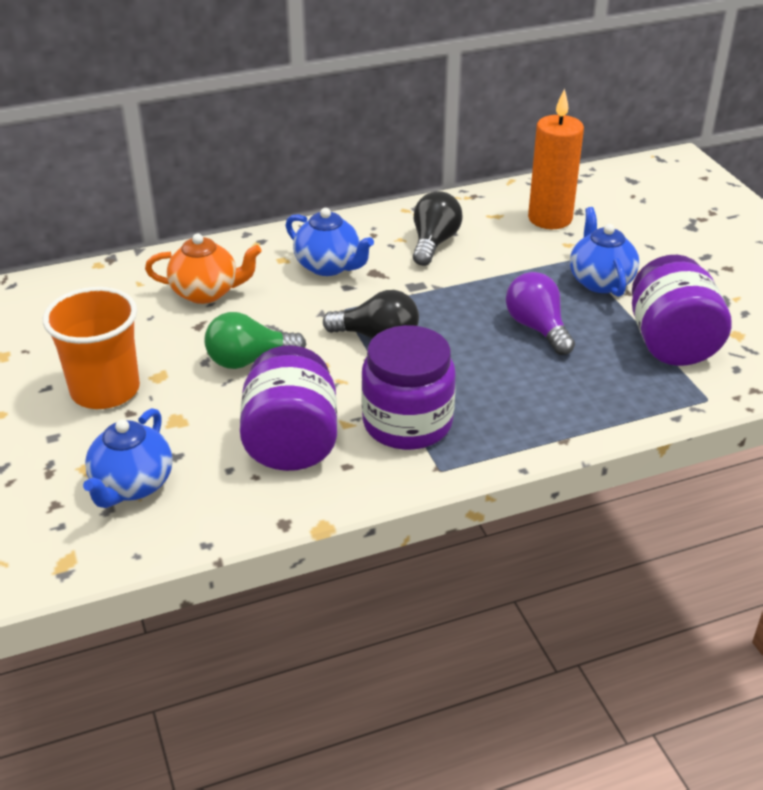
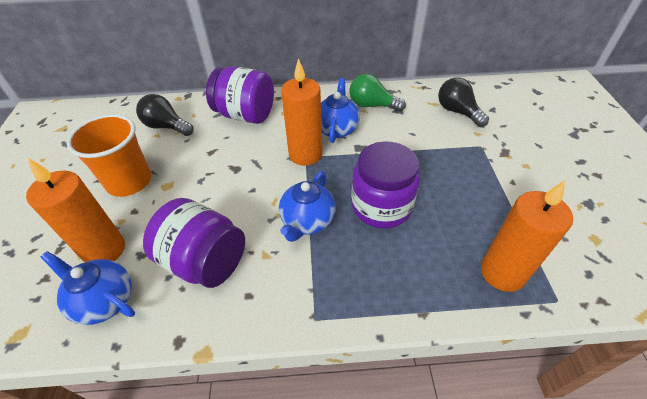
orange candle: 1 -> 3
orange teapot: 1 -> 0
purple light bulb: 1 -> 0

